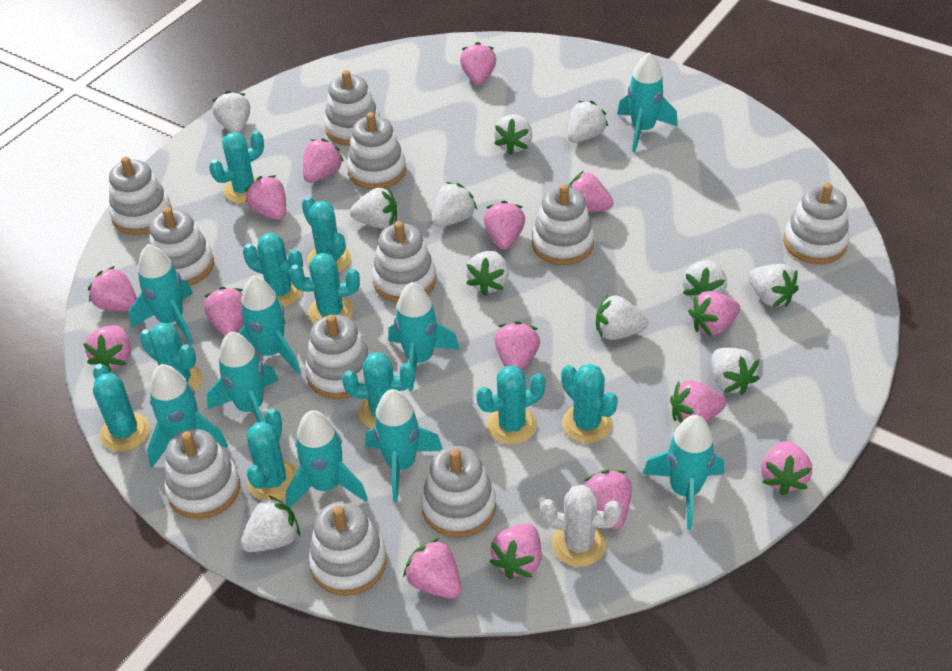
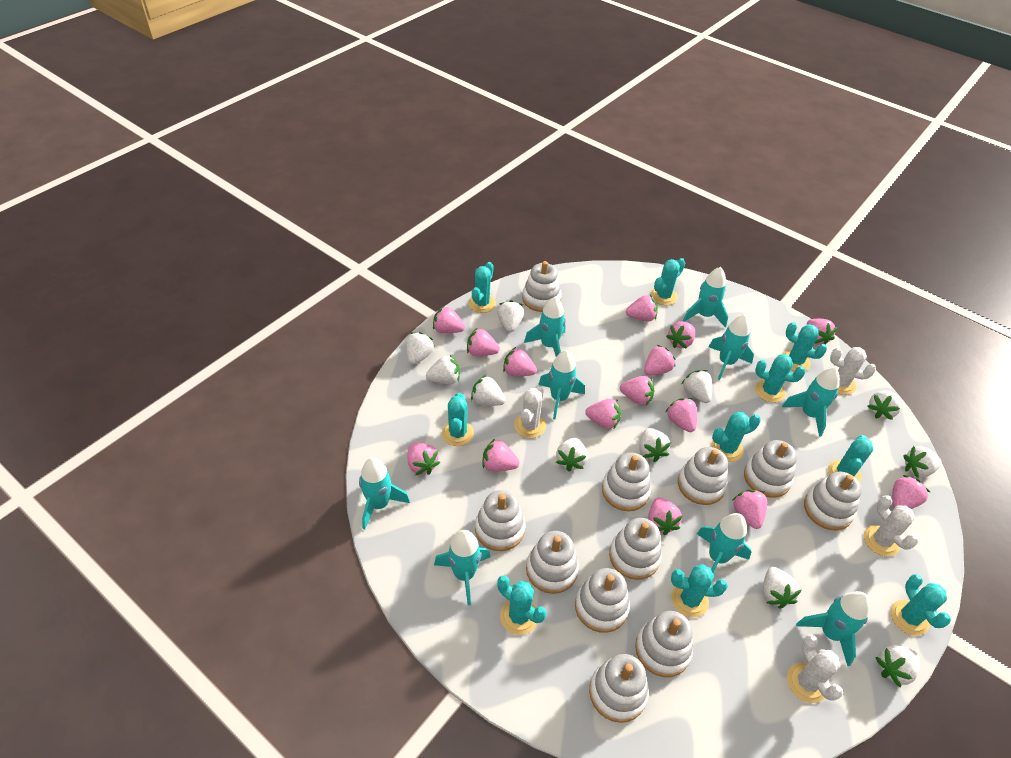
white cactus: 1 -> 4

